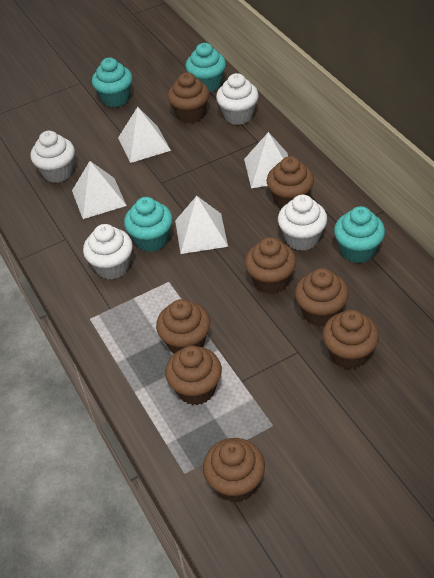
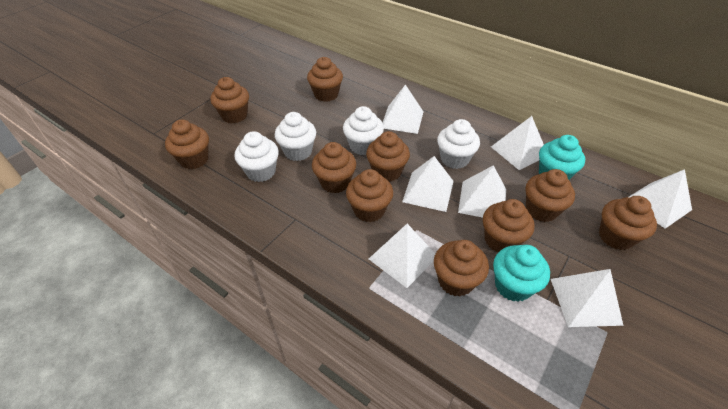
brown cupcake: 8 -> 10
turquoise cupcake: 4 -> 2
white pyramid: 4 -> 7

